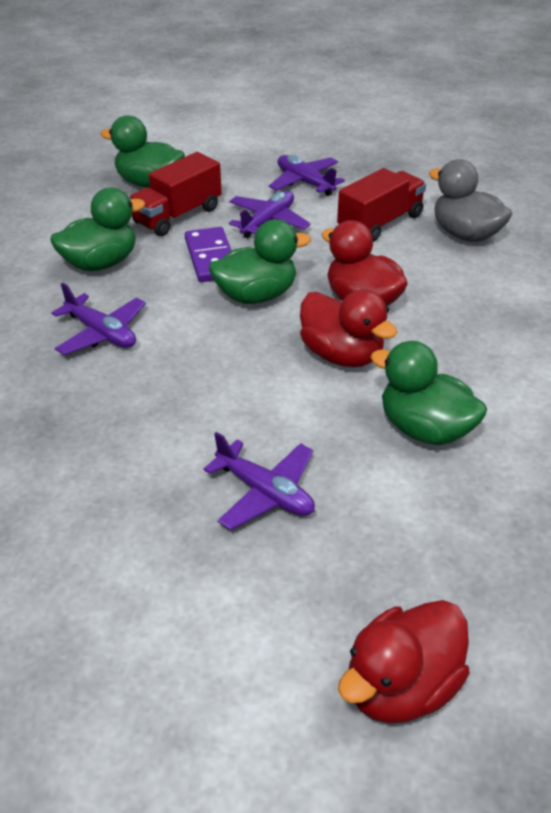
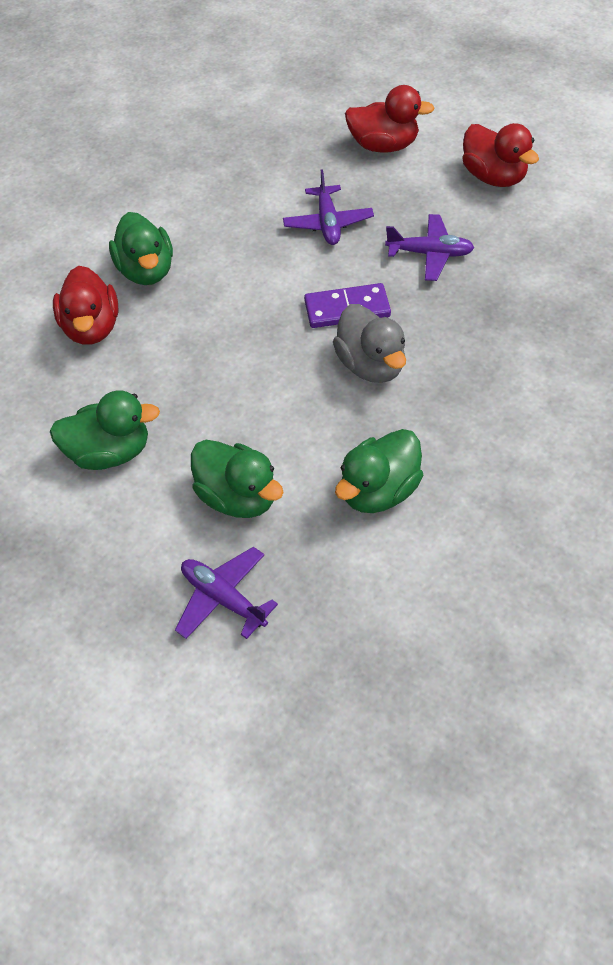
purple plane: 4 -> 3
red truck: 2 -> 0

